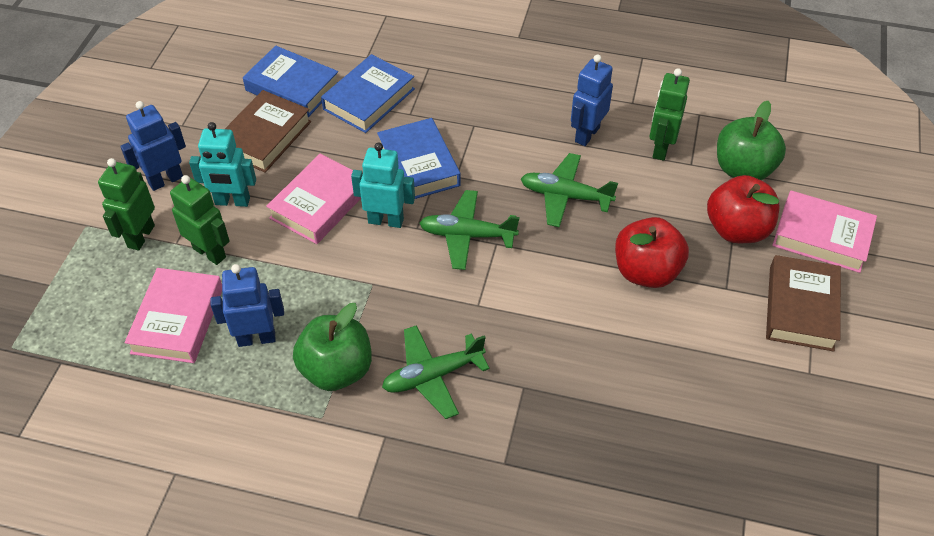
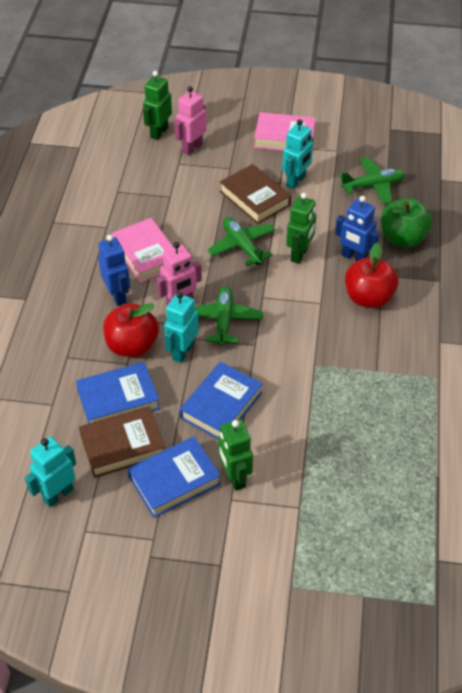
blue robot: 3 -> 2
green apple: 2 -> 1
pink book: 3 -> 2
pink robot: 0 -> 2
turquoise robot: 2 -> 3

